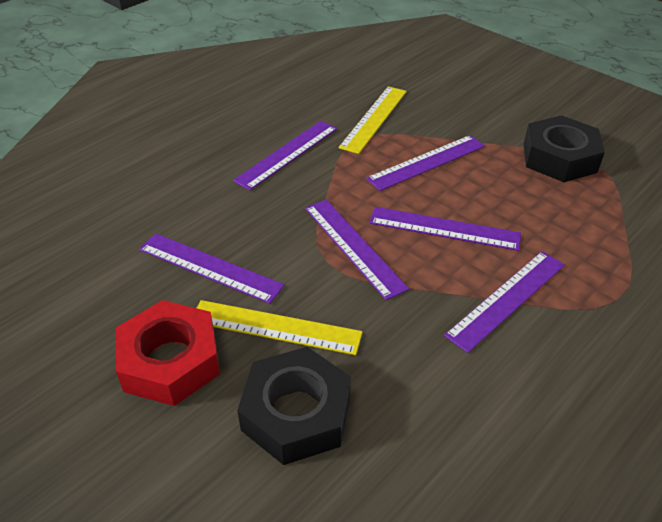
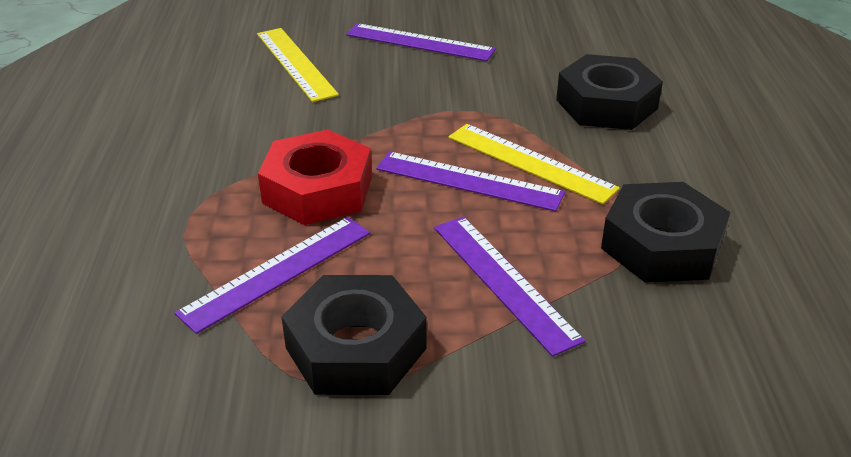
black nut: 2 -> 3
purple ruler: 6 -> 4

